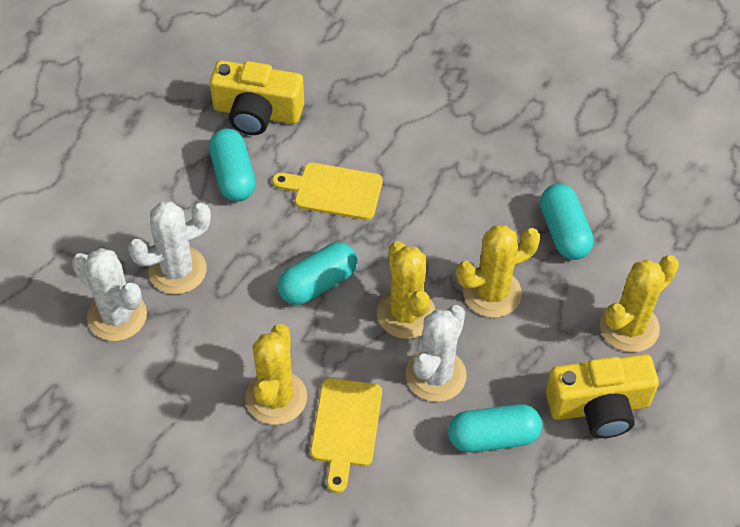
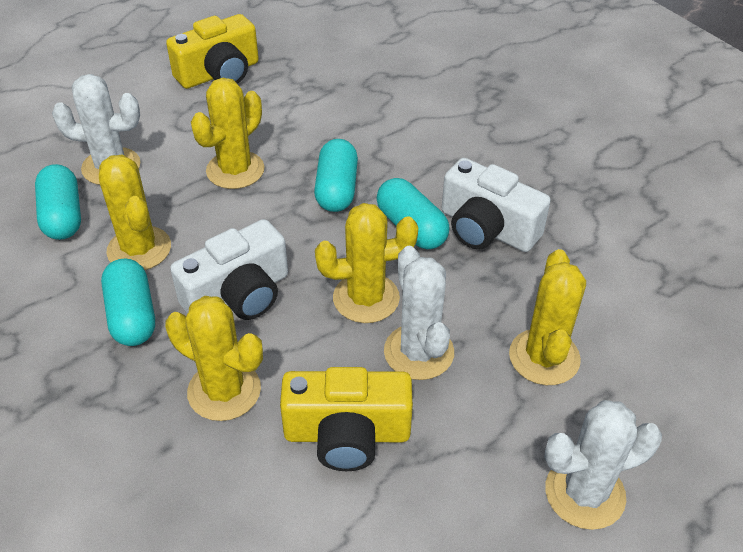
white camera: 0 -> 2
yellow cactus: 4 -> 5
yellow cutting board: 2 -> 0

